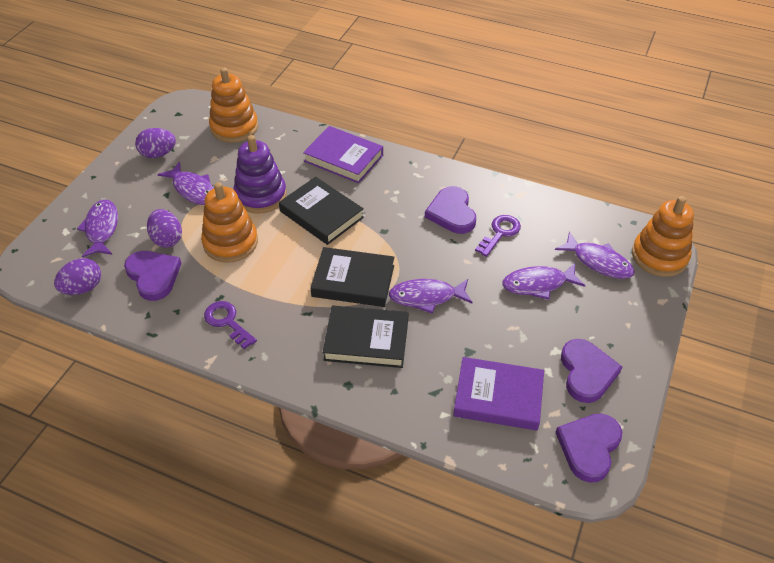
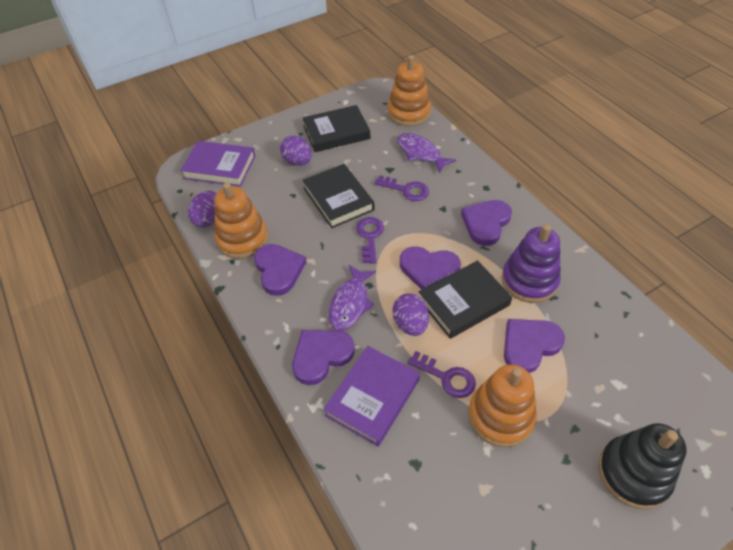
black stacking toy: 0 -> 1
purple fish: 5 -> 2
purple heart: 4 -> 5
purple key: 2 -> 3

